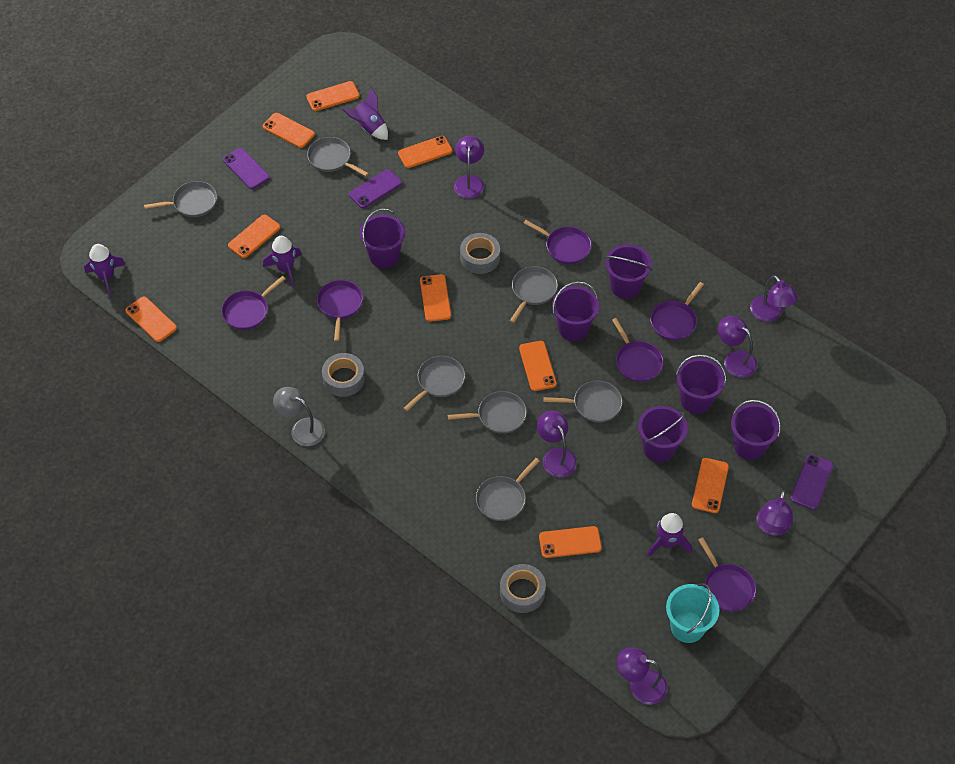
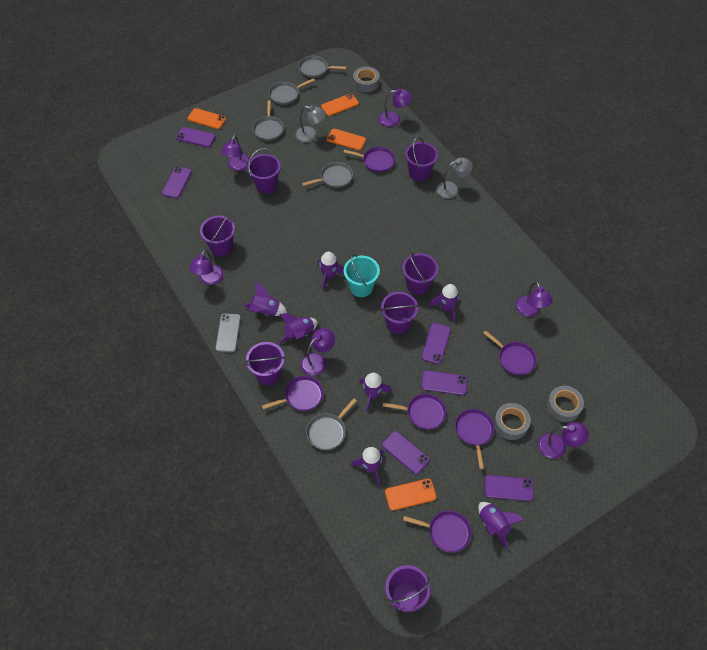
grey lamp: 1 -> 2
grey pan: 7 -> 5
grey phone: 0 -> 1
orange phone: 9 -> 4
purple bucket: 6 -> 7
purple phone: 3 -> 6
purple rocket: 4 -> 7

